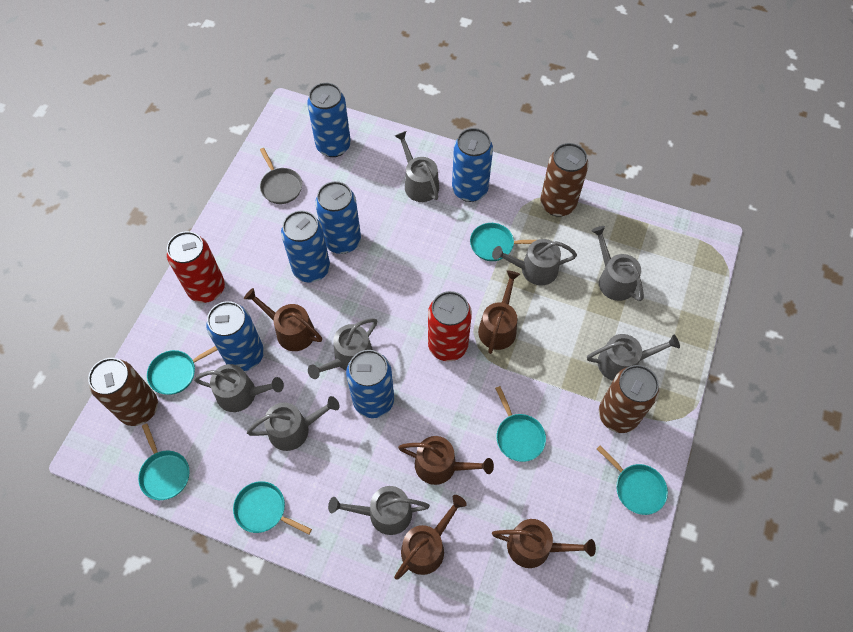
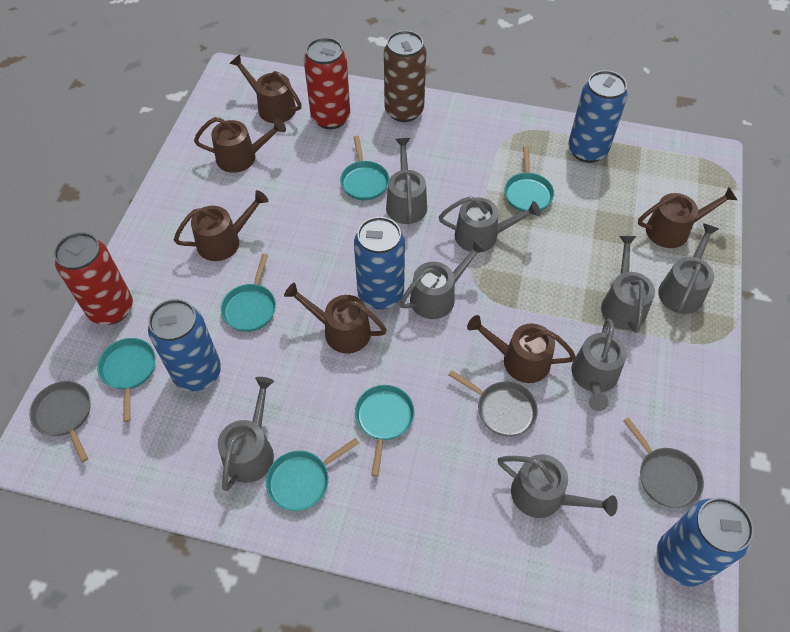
blue can: 6 -> 4
brown can: 3 -> 1
brown watering can: 5 -> 6
grey pan: 1 -> 3

